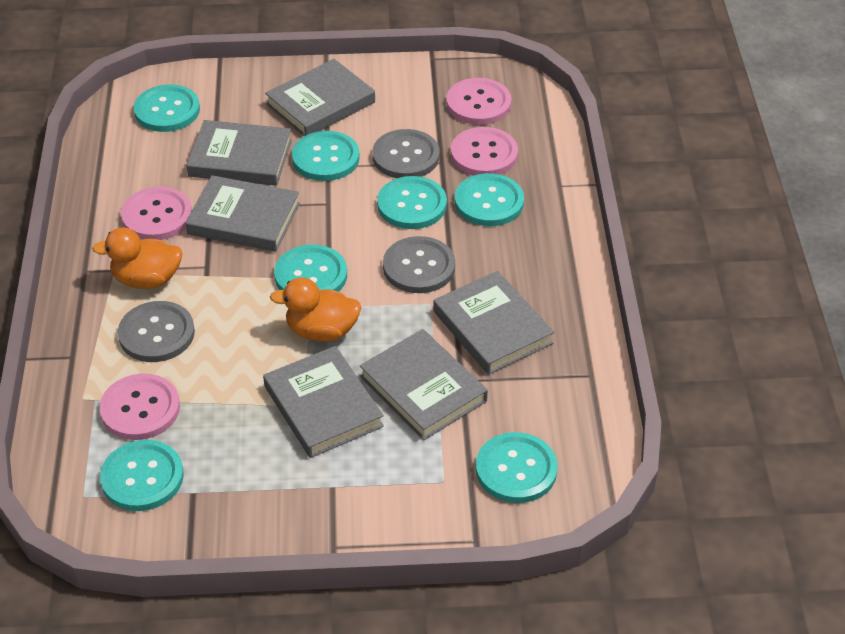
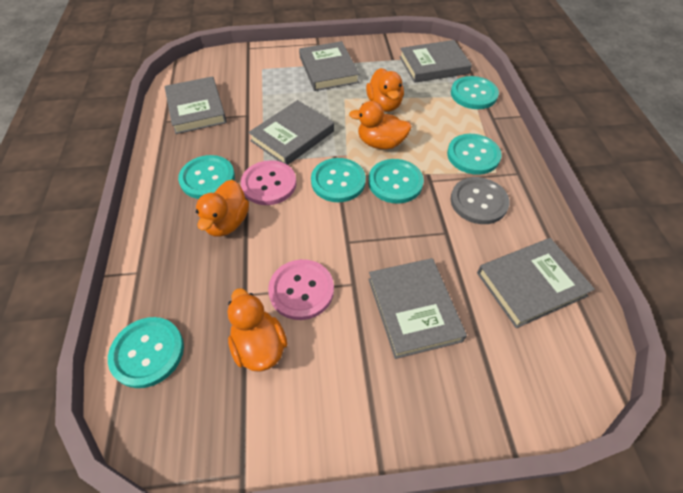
grey button: 3 -> 1
orange duck: 2 -> 4
pink button: 4 -> 2
turquoise button: 7 -> 6

